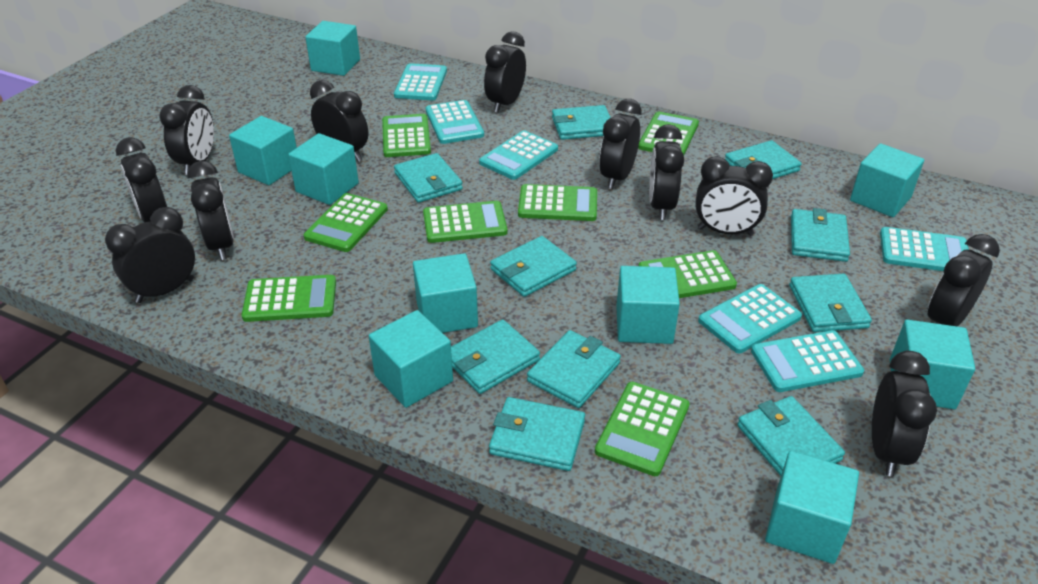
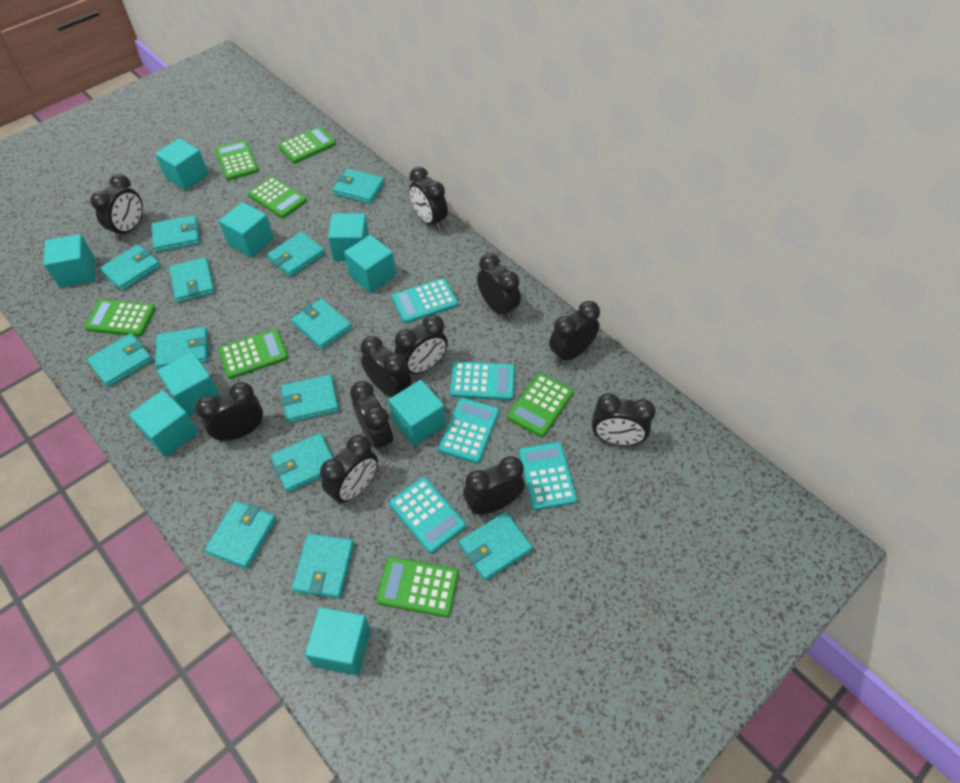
green calculator: 8 -> 7
turquoise calculator: 6 -> 5
turquoise wallet: 10 -> 13

